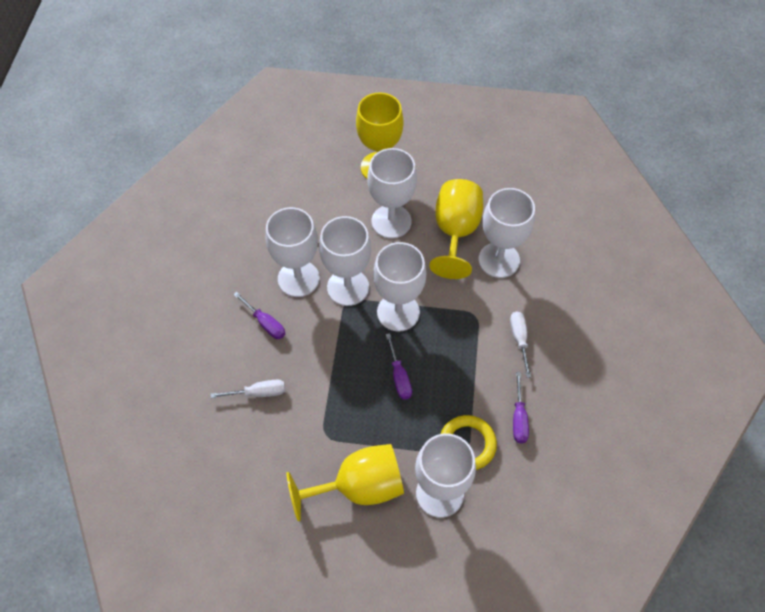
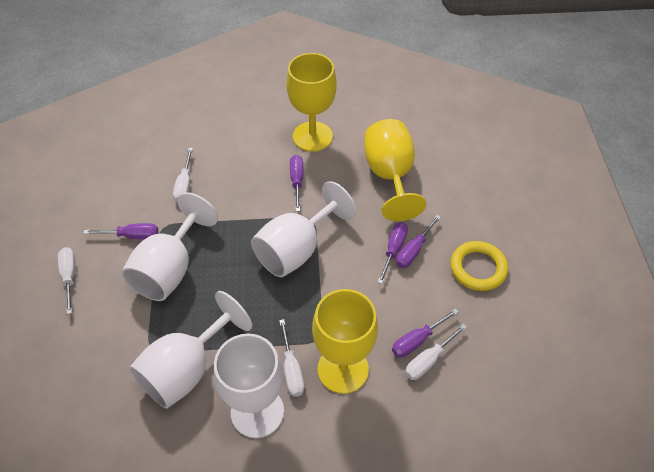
purple screwdriver: 3 -> 5
white goblet: 6 -> 4
white screwdriver: 2 -> 4

